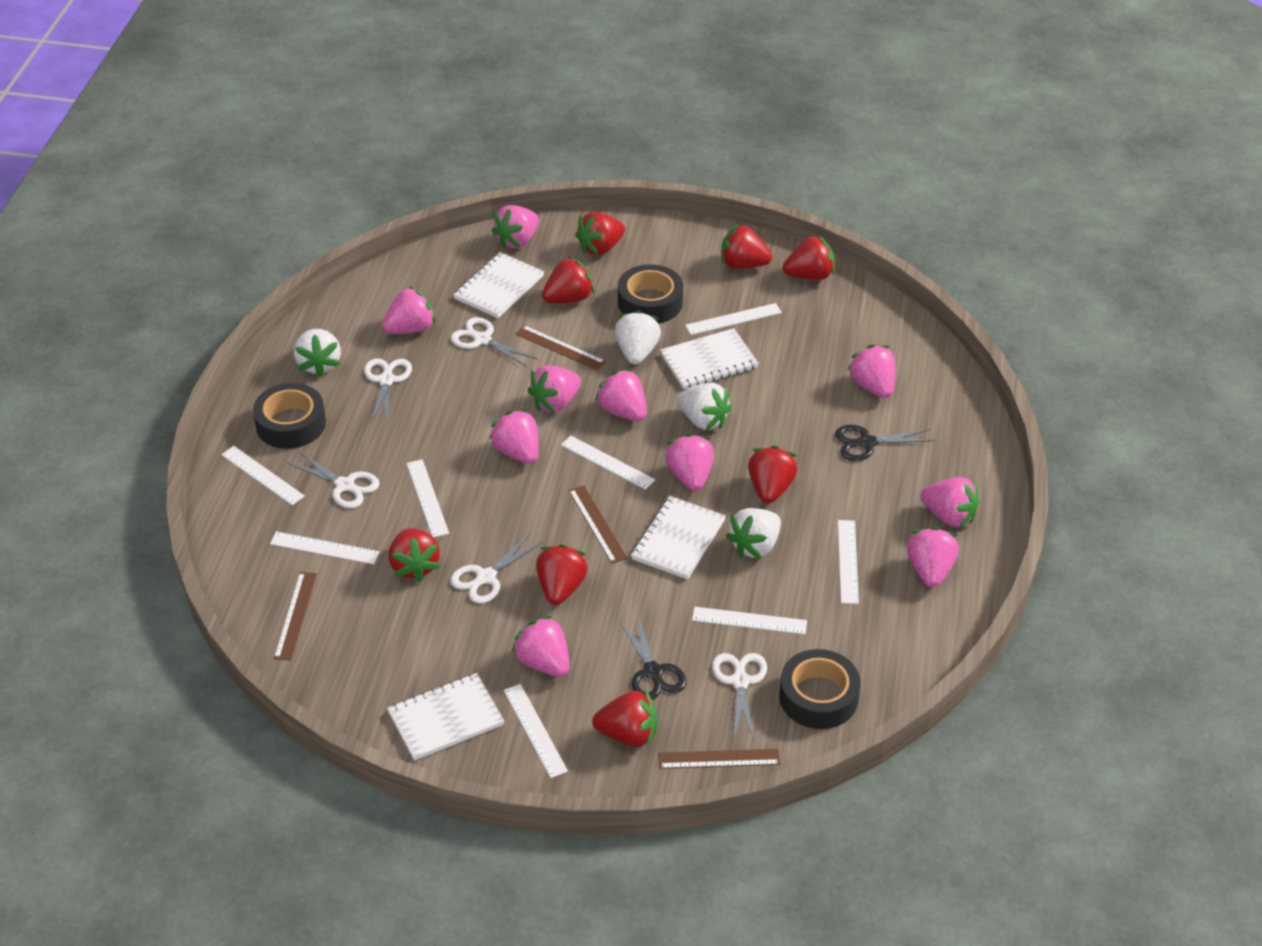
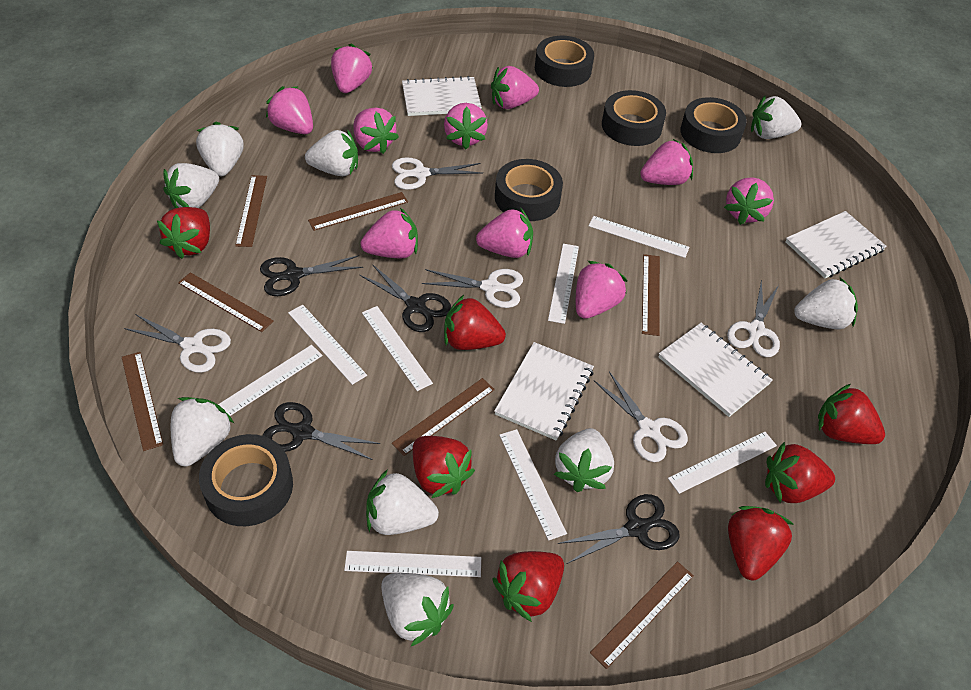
black scissors: 2 -> 4
black tape: 3 -> 5
brown ruler: 4 -> 7
red strawberry: 8 -> 7
white strawberry: 4 -> 9

